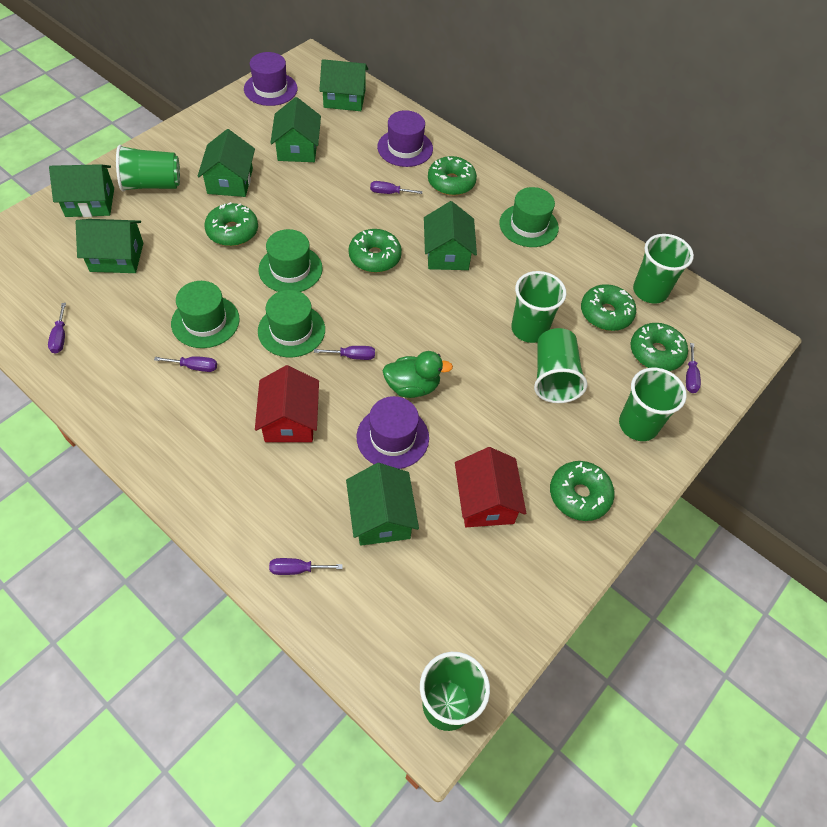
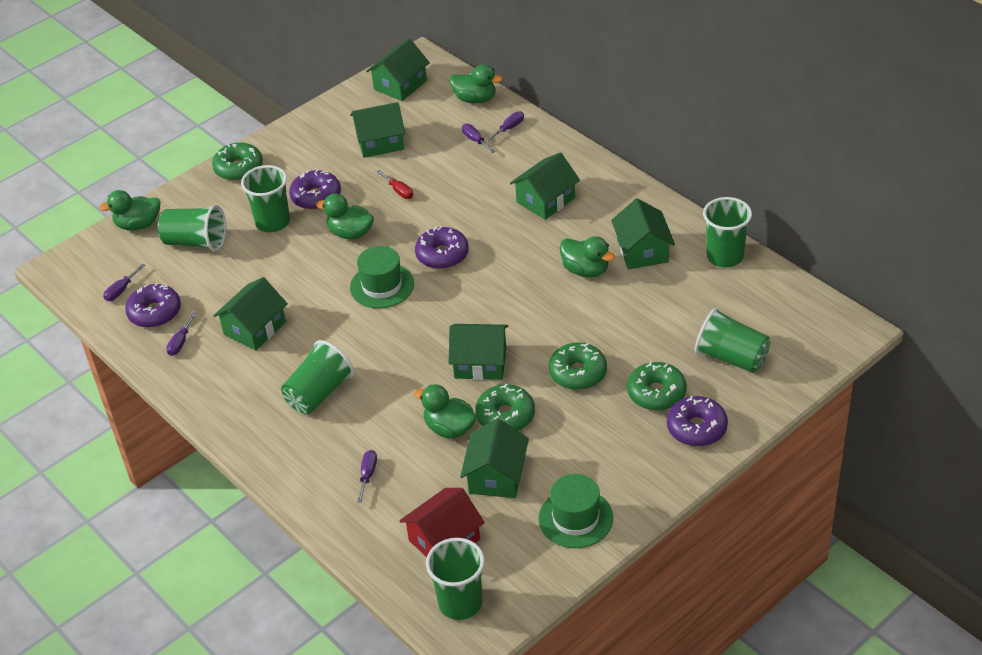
green donut: 6 -> 4
green duck: 1 -> 5
green hat: 4 -> 2
purple donut: 0 -> 4
purple hat: 3 -> 0
purple screwdriver: 6 -> 5
red house: 2 -> 1
red screwdriver: 0 -> 1

